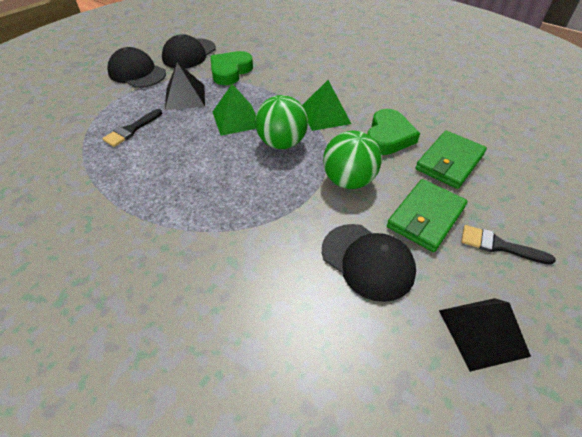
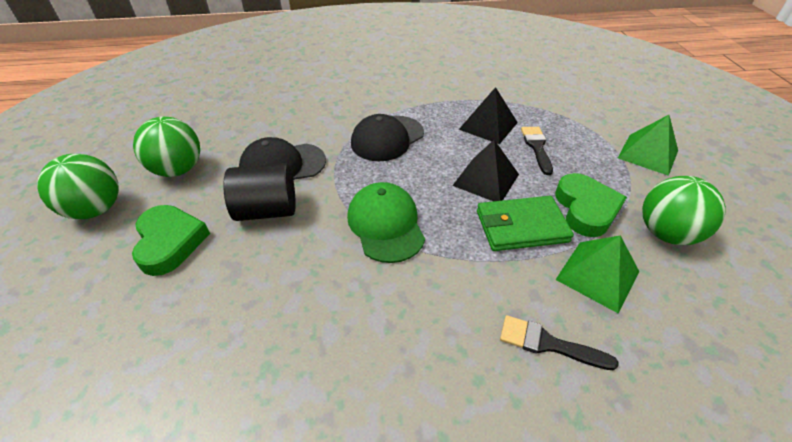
black cap: 3 -> 2
black cylinder: 0 -> 1
green ball: 2 -> 3
green cap: 0 -> 1
green wallet: 2 -> 1

